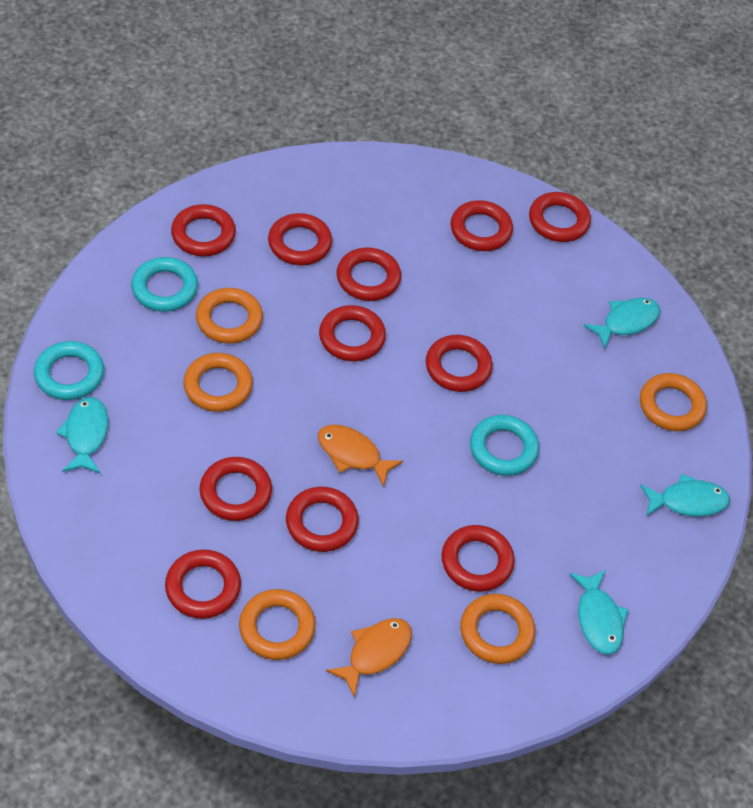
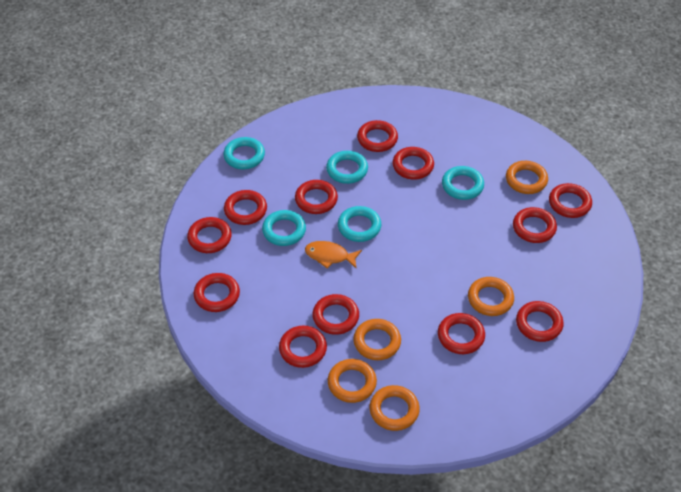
orange fish: 2 -> 1
red ring: 11 -> 12
turquoise fish: 4 -> 0
turquoise ring: 3 -> 5

